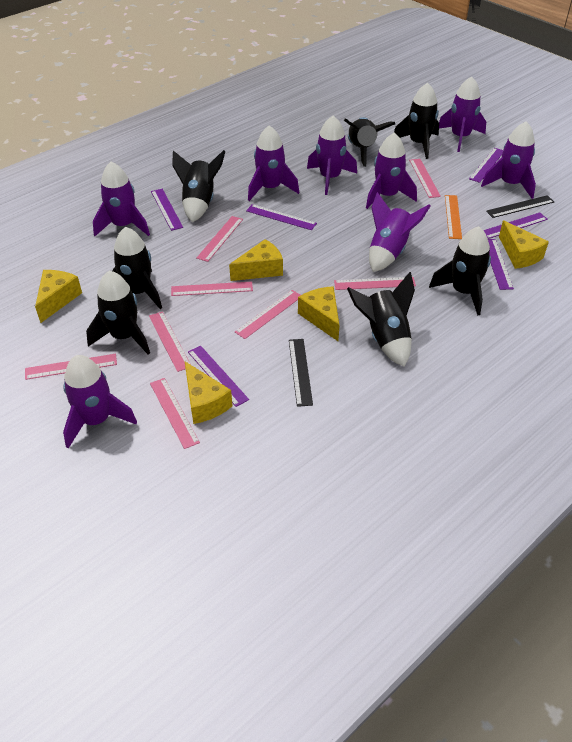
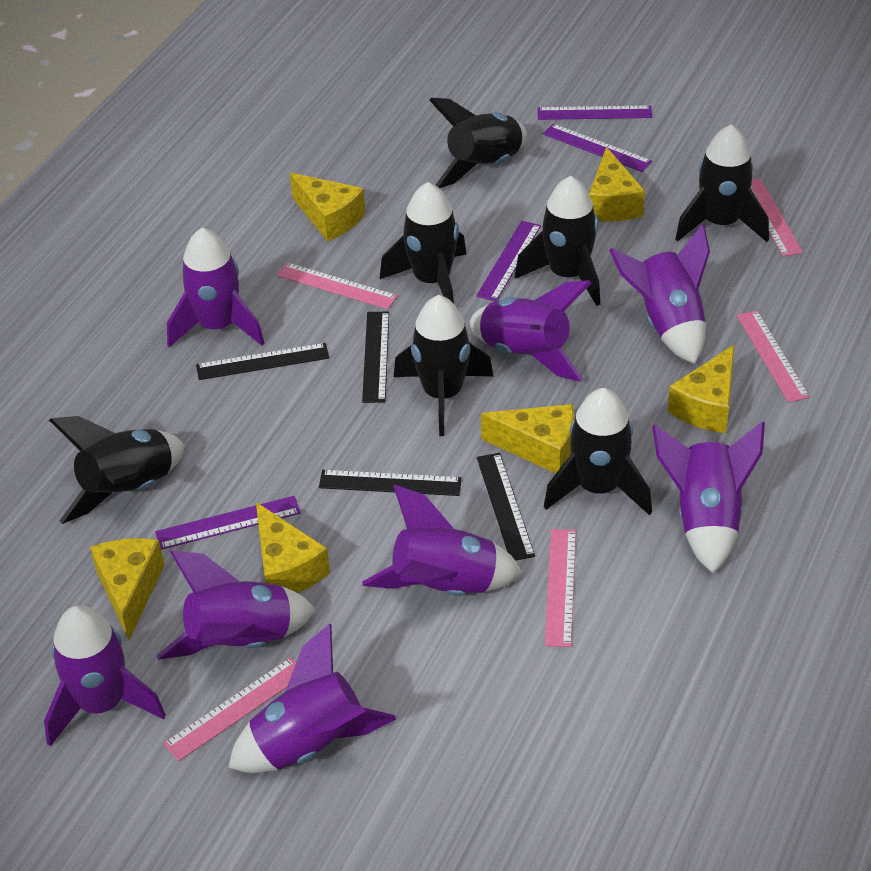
black ruler: 2 -> 4
orange ruler: 1 -> 0
pink ruler: 8 -> 5
purple ruler: 6 -> 4
yellow cheese: 5 -> 6

